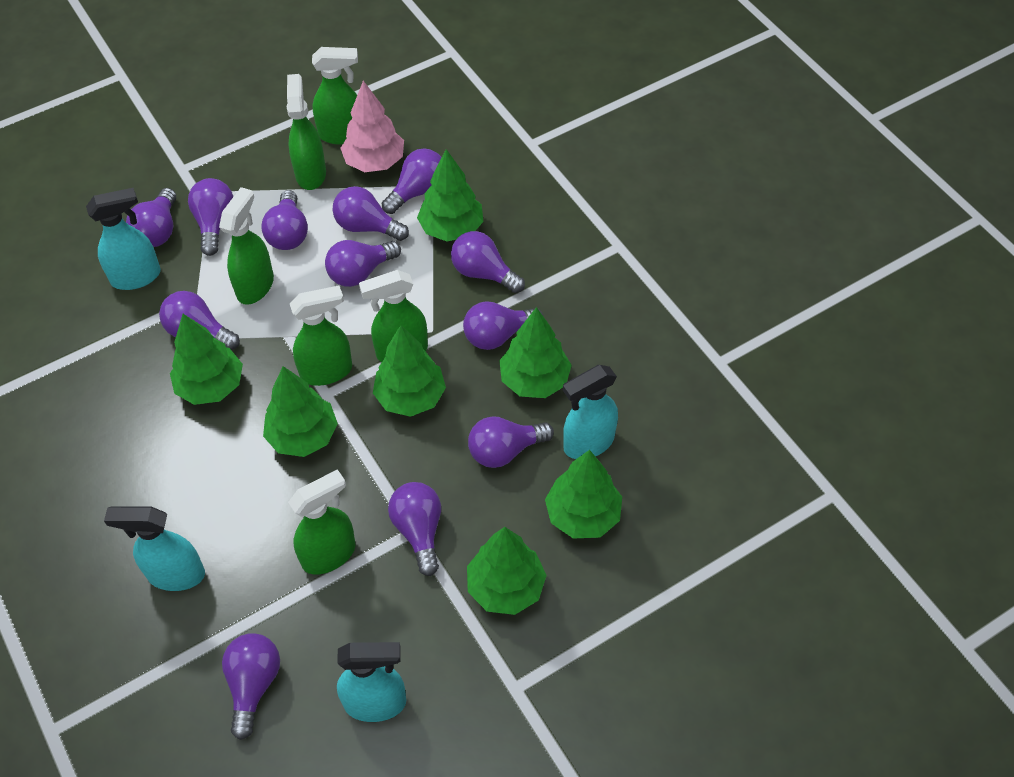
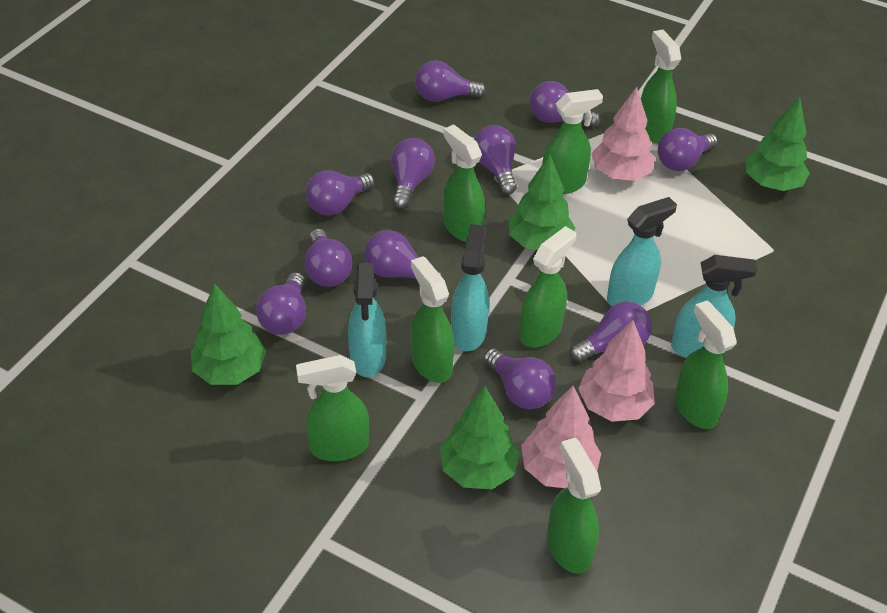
green spray bottle: 6 -> 8
green tree: 7 -> 4
pink tree: 1 -> 3
purple light bulb: 12 -> 11

